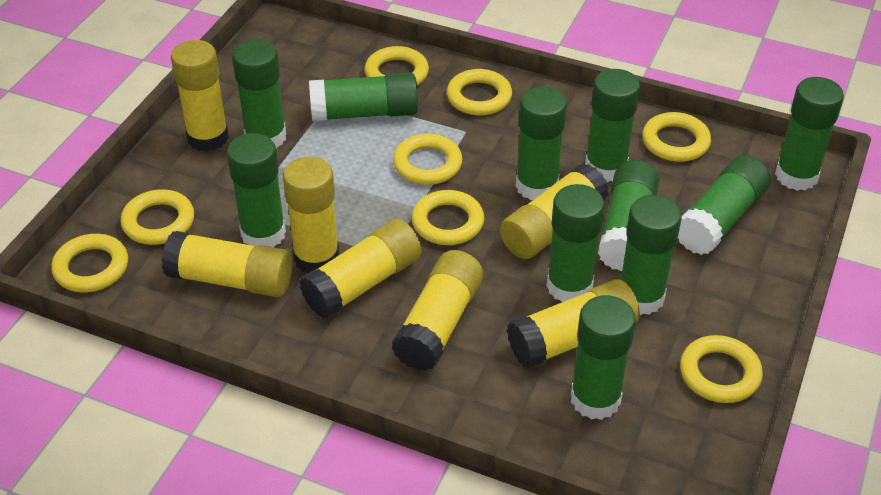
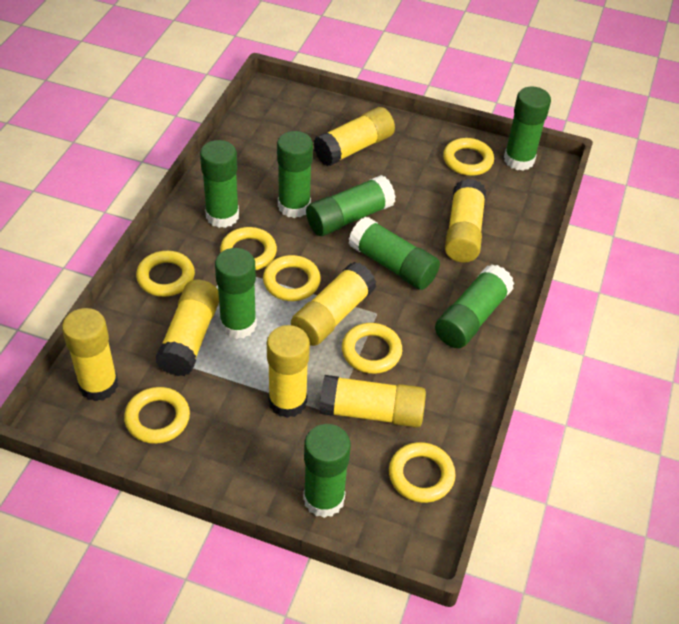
green glue stick: 11 -> 8
yellow ring: 8 -> 7

